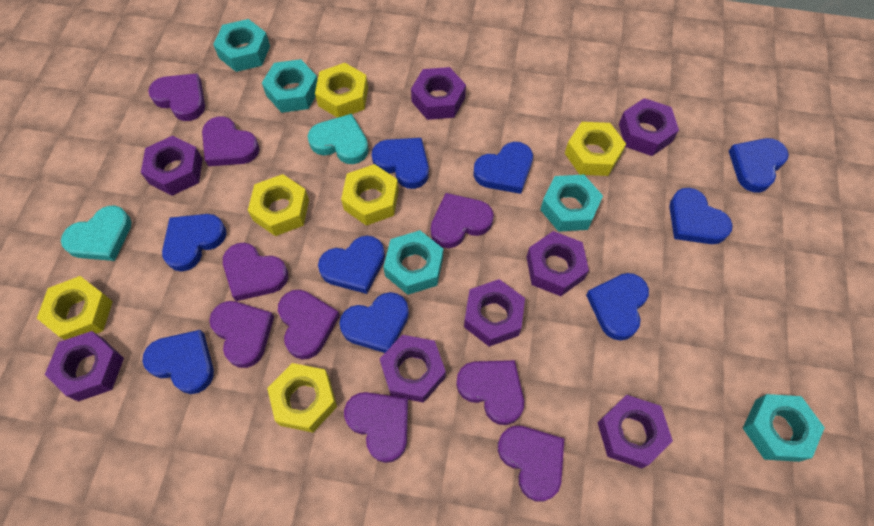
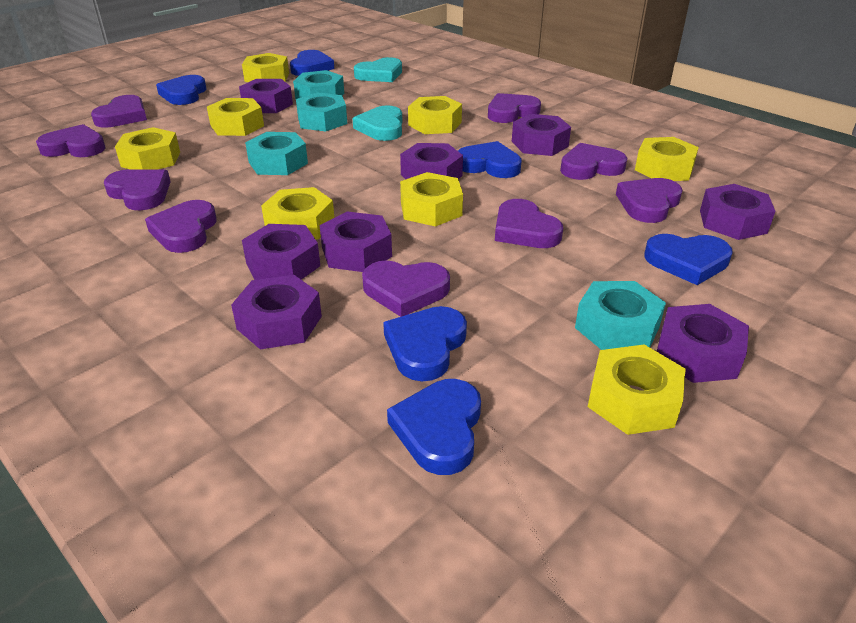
blue heart: 9 -> 6
turquoise nut: 5 -> 4
yellow nut: 6 -> 8

